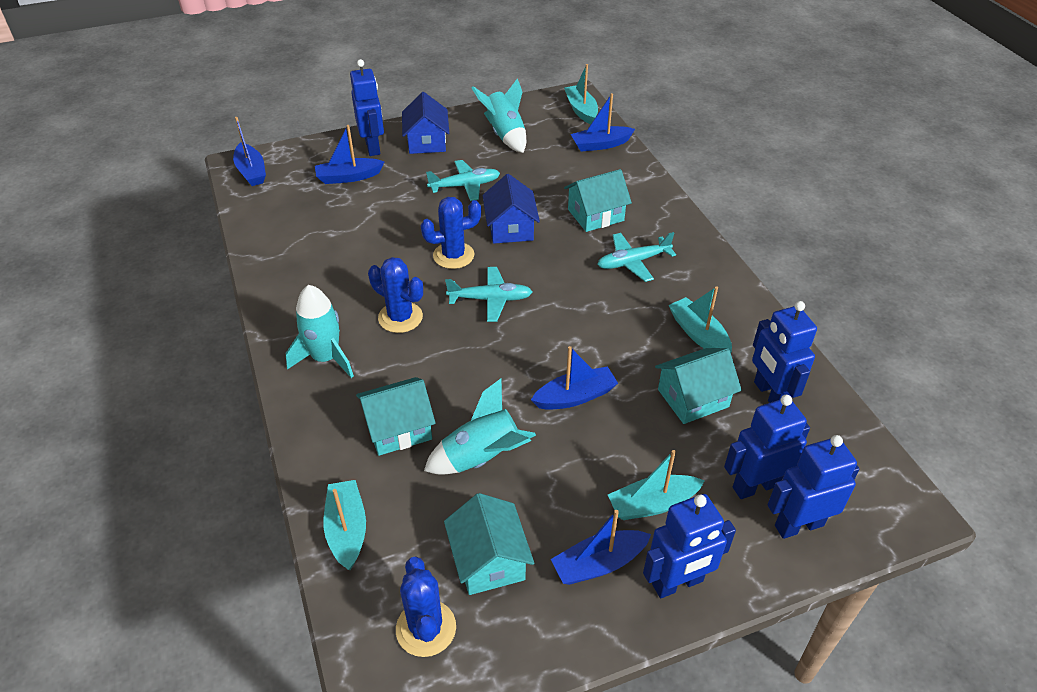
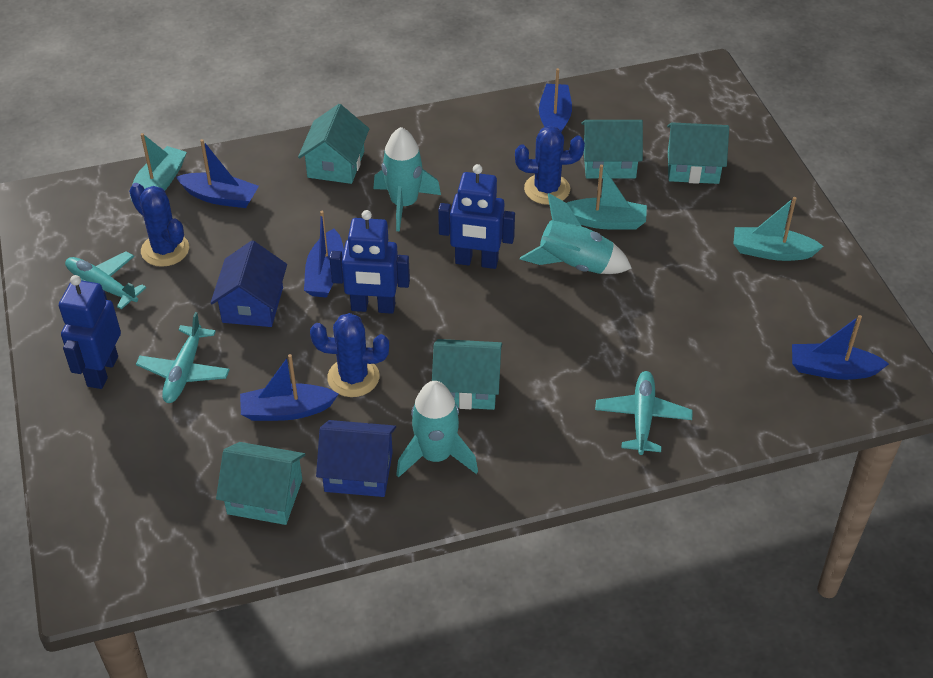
blue robot: 5 -> 3
turquoise boat: 4 -> 3
turquoise house: 4 -> 5

